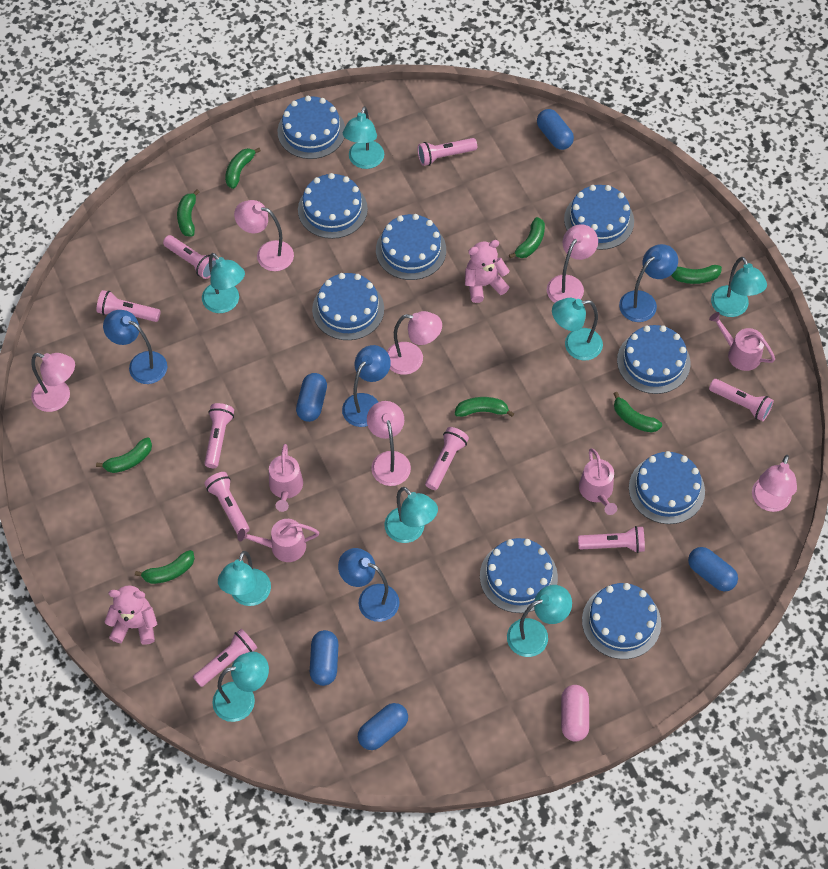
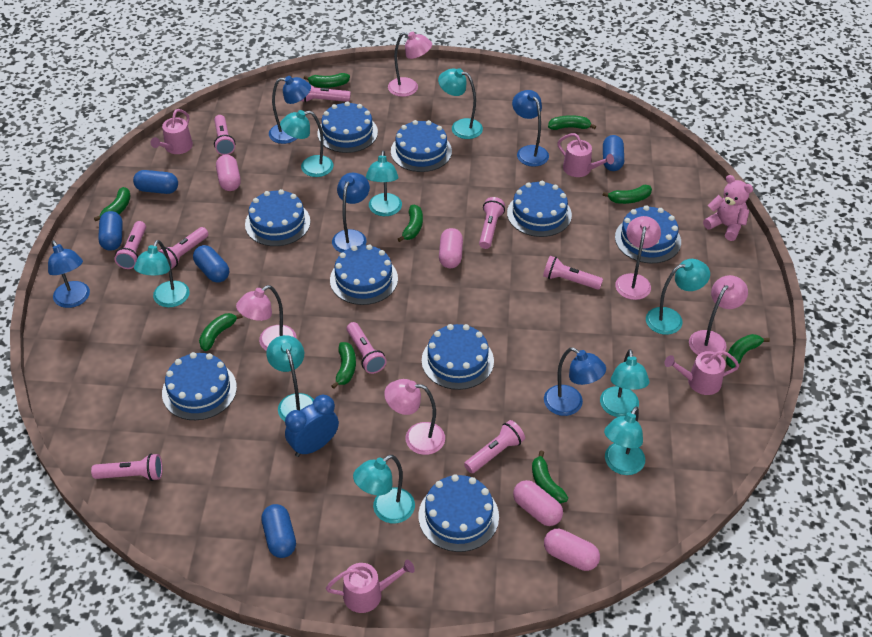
blue clock: 0 -> 1
blue lamp: 4 -> 5
green banana: 8 -> 9
pink capsule: 1 -> 4
pink lamp: 6 -> 5
pink teddy bear: 2 -> 1
turquoise lamp: 8 -> 9

